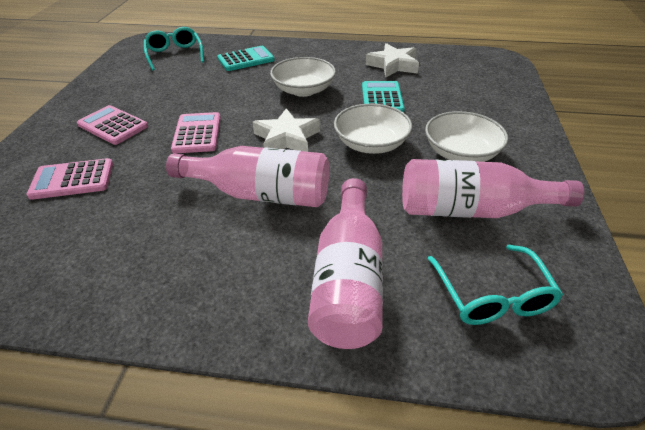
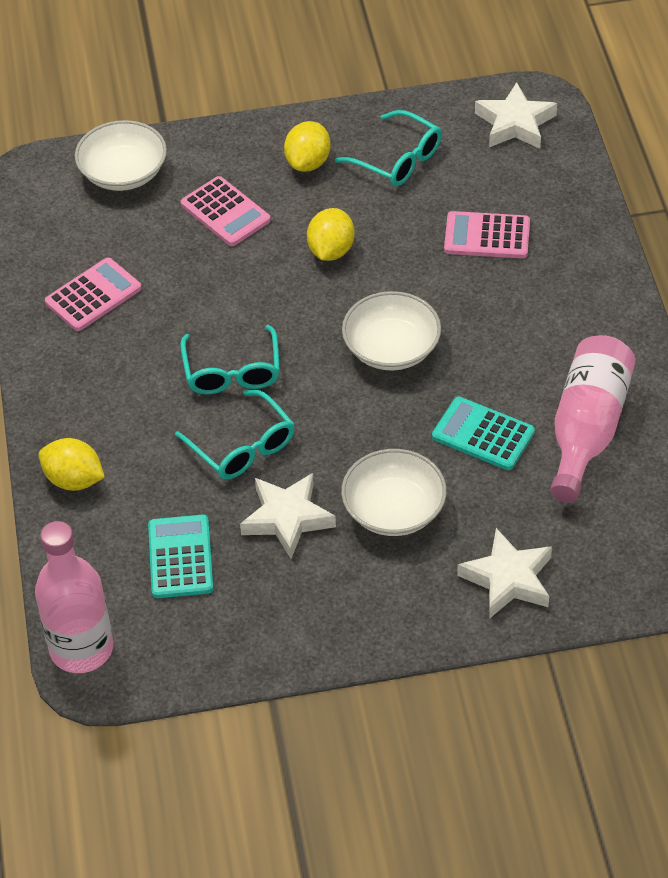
pink bottle: 3 -> 2
turquoise glasses: 2 -> 3
white star: 2 -> 3
yellow lemon: 0 -> 3

